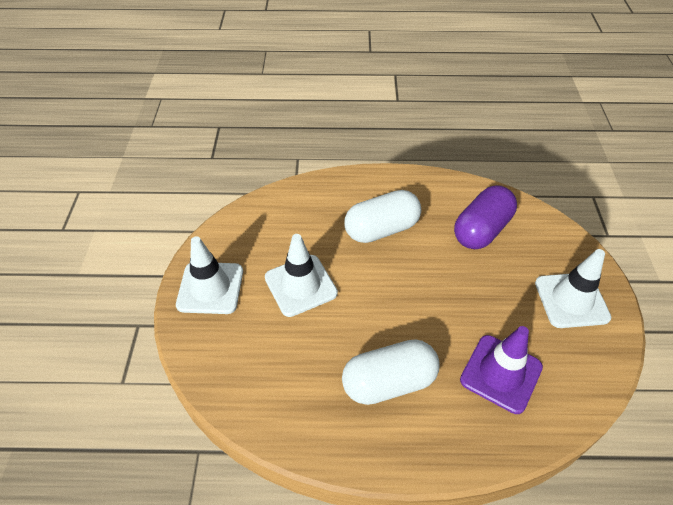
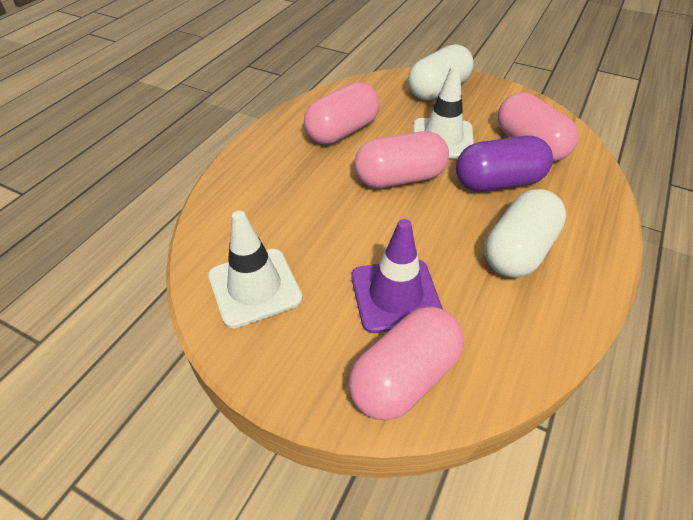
pink capsule: 0 -> 4
white traffic cone: 3 -> 2

